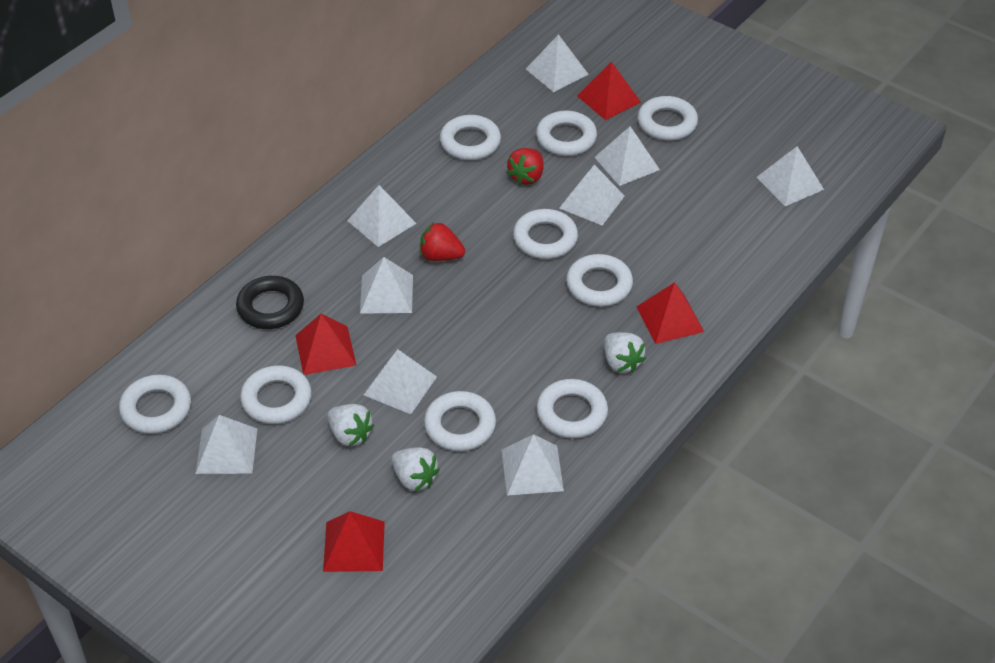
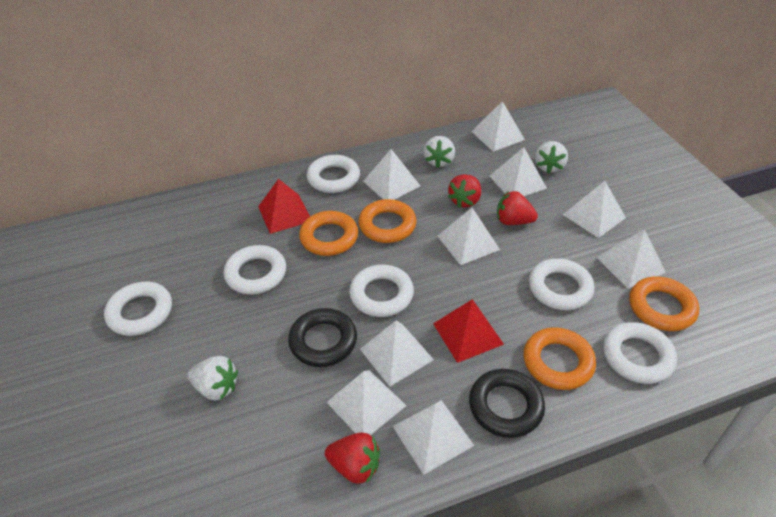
black ring: 1 -> 2
orange ring: 0 -> 4
red pyramid: 4 -> 2
red strawberry: 2 -> 3
white ring: 9 -> 6

